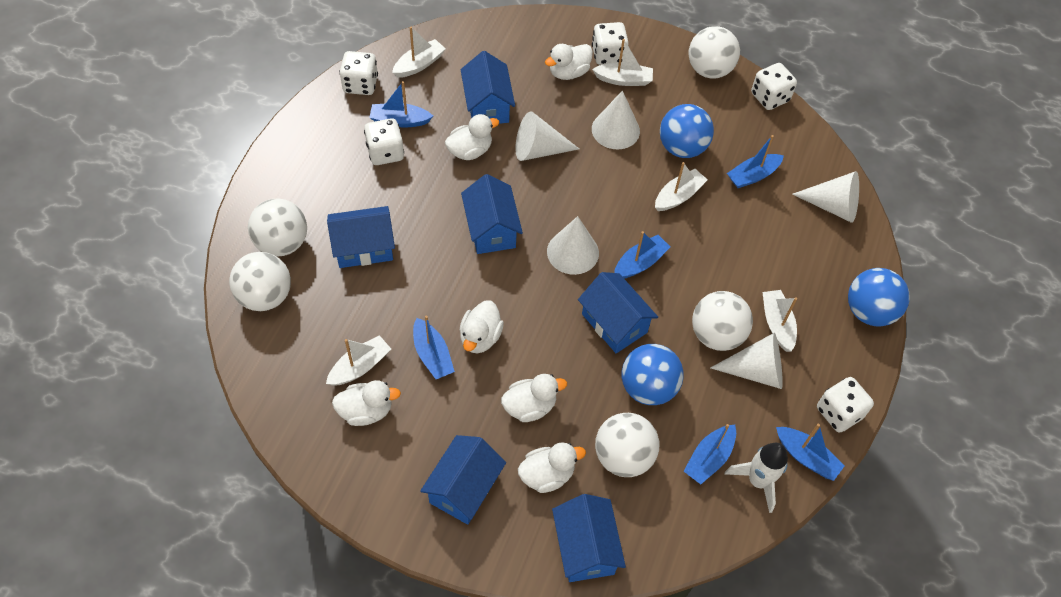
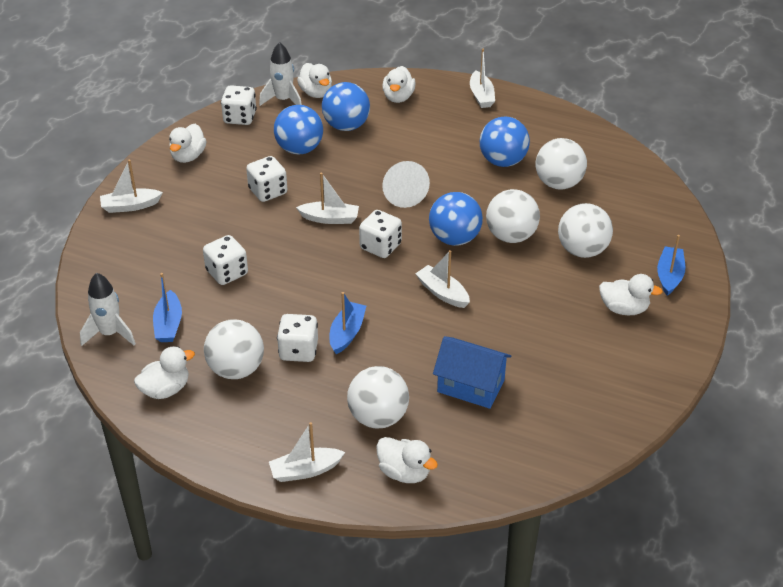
blue ball: 3 -> 4
blue boat: 6 -> 3
blue house: 6 -> 1
white cone: 5 -> 1
white rocket: 1 -> 2

